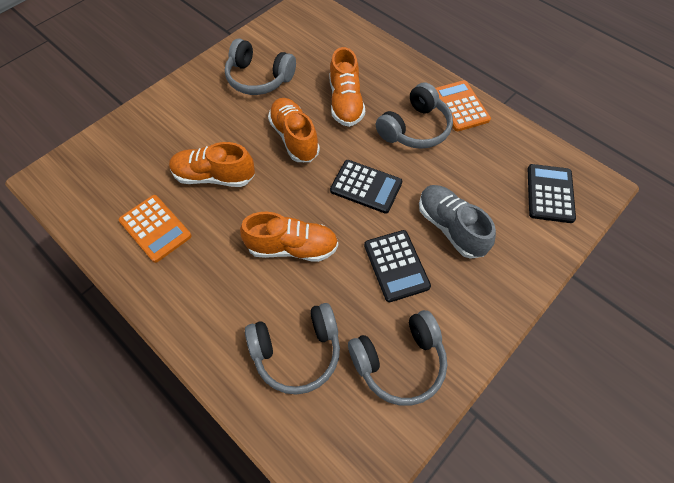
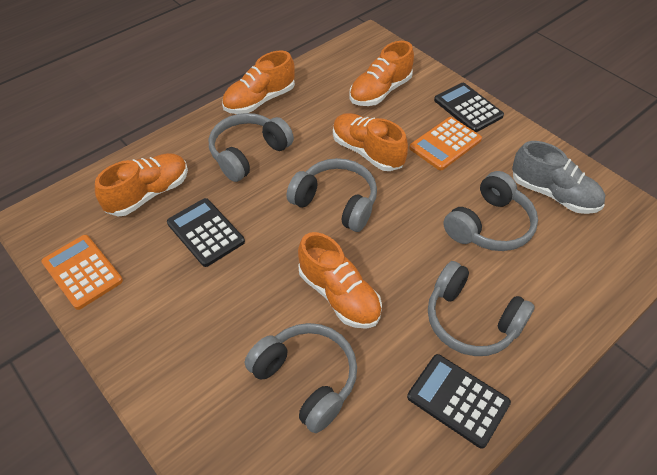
grey headphones: 4 -> 5
orange shoe: 4 -> 5

